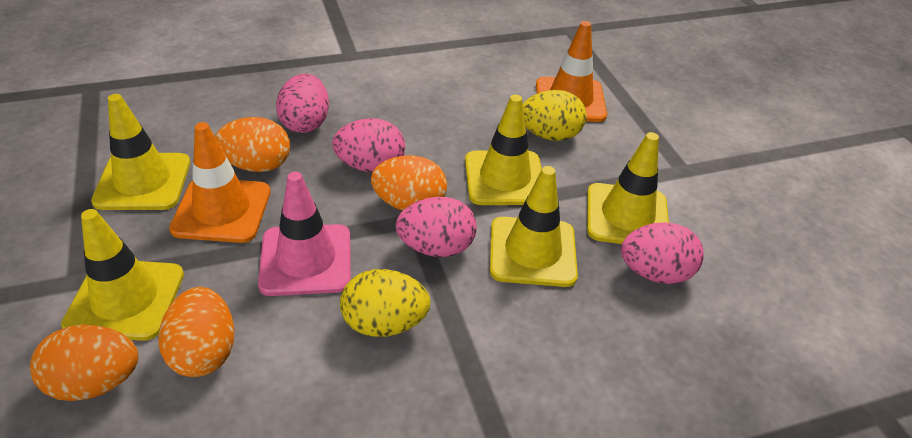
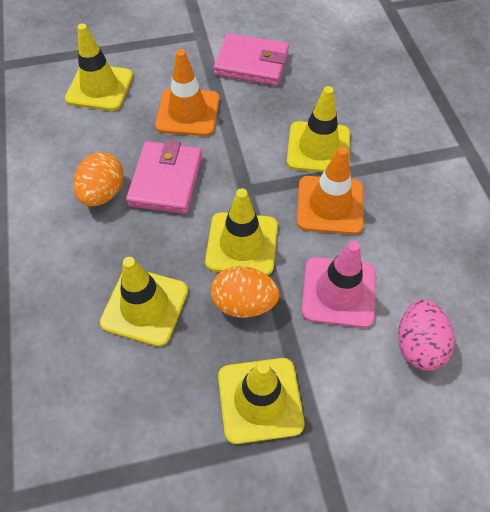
orange egg: 4 -> 2
pink egg: 4 -> 1
pink wallet: 0 -> 2
yellow egg: 2 -> 0

